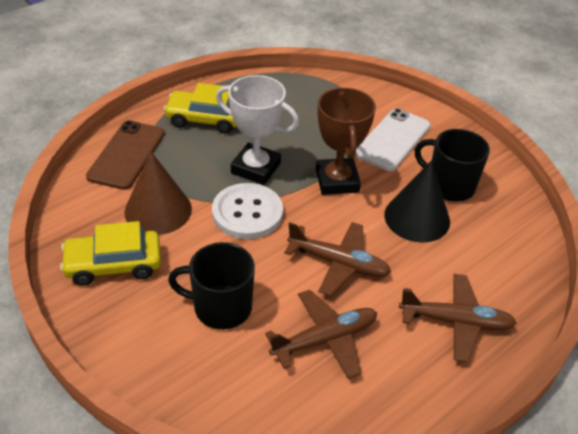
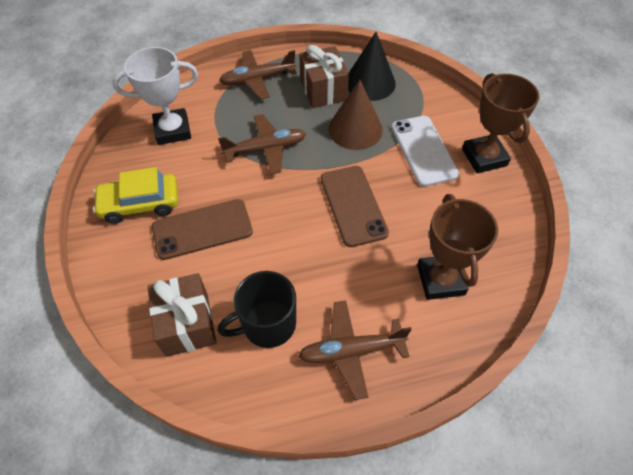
black mug: 2 -> 1
brown gift: 0 -> 2
brown phone: 1 -> 2
brown trophy: 1 -> 2
white button: 1 -> 0
yellow car: 2 -> 1

